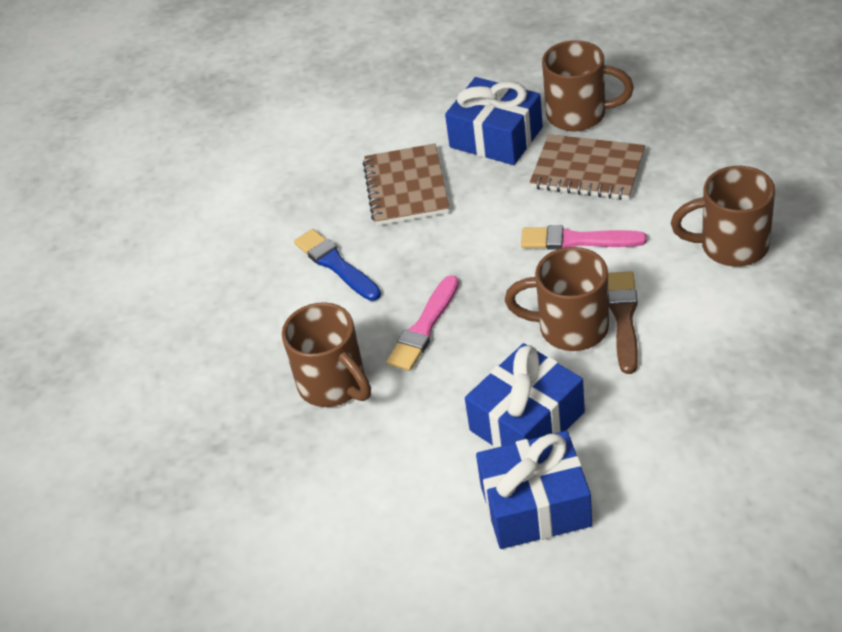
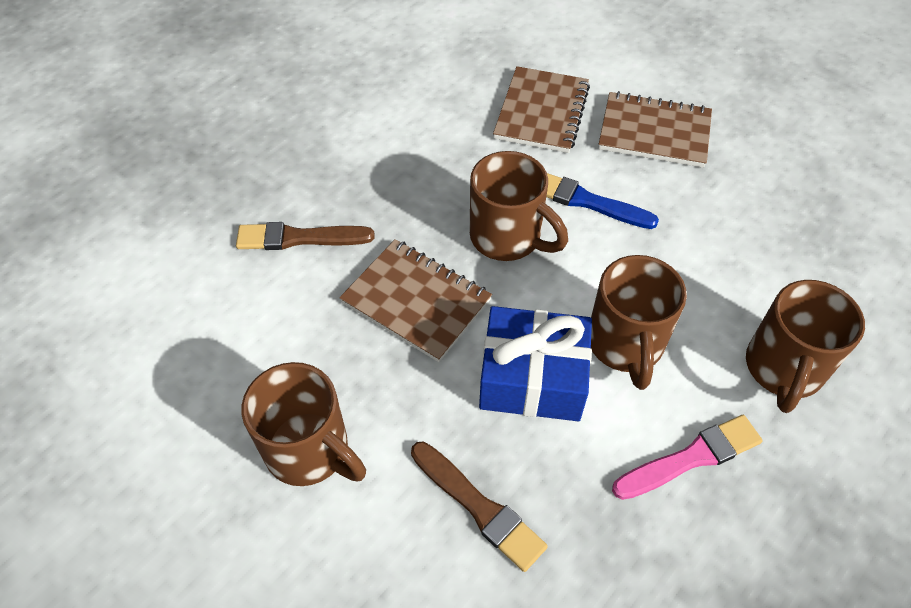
blue gift: 3 -> 1
brown brush: 1 -> 2
brown notebook: 2 -> 3
pink brush: 2 -> 1

